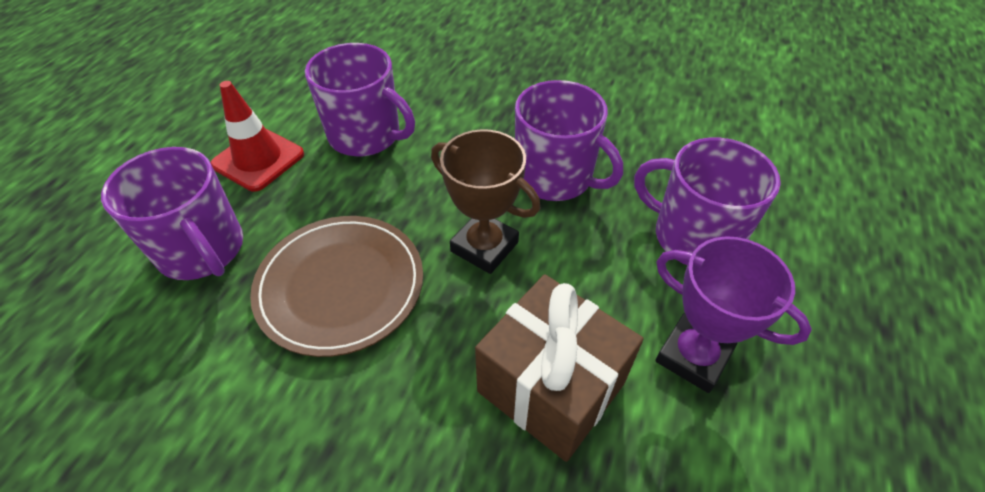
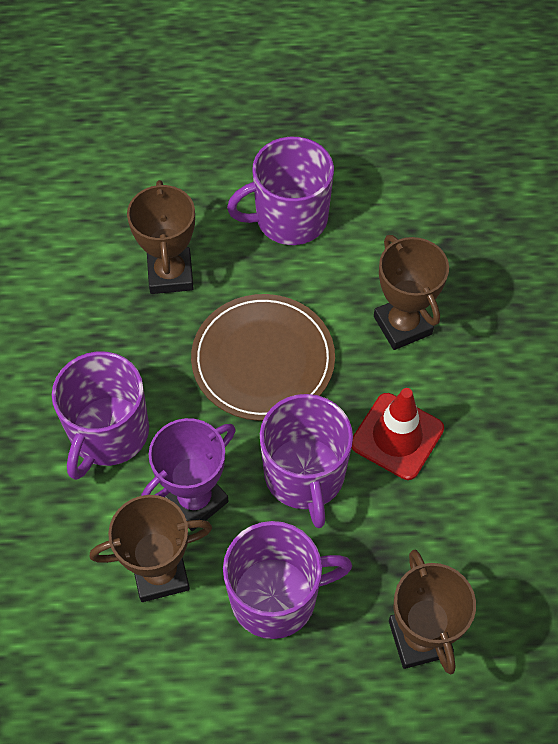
brown gift: 1 -> 0
brown trophy: 1 -> 4

